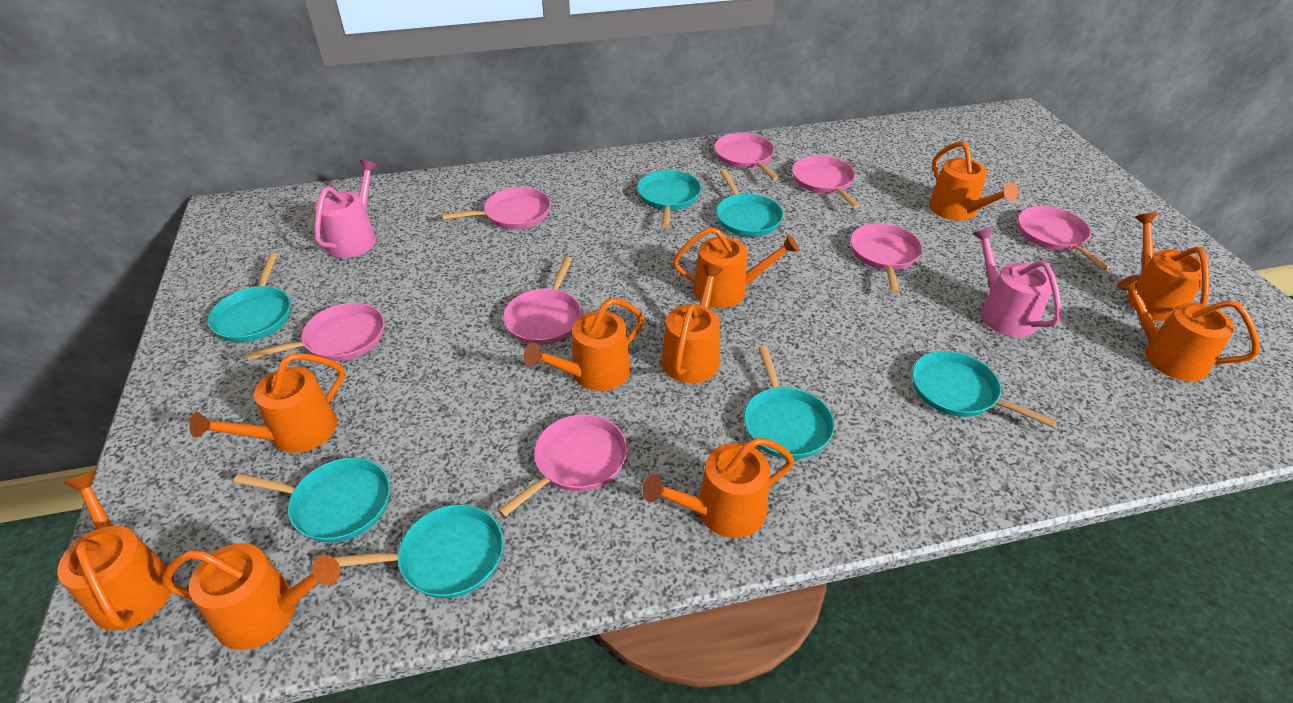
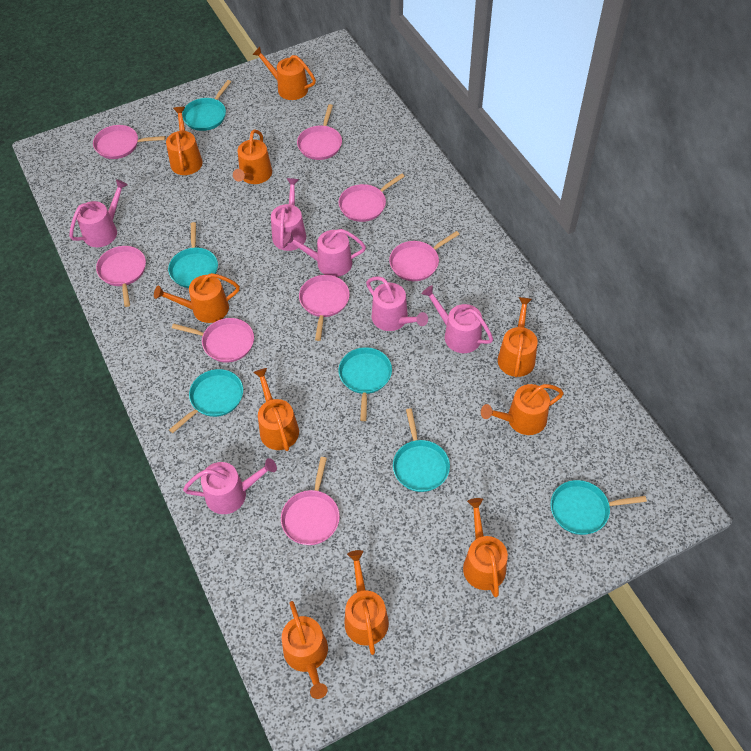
pink watering can: 2 -> 6
turquoise pan: 7 -> 6

